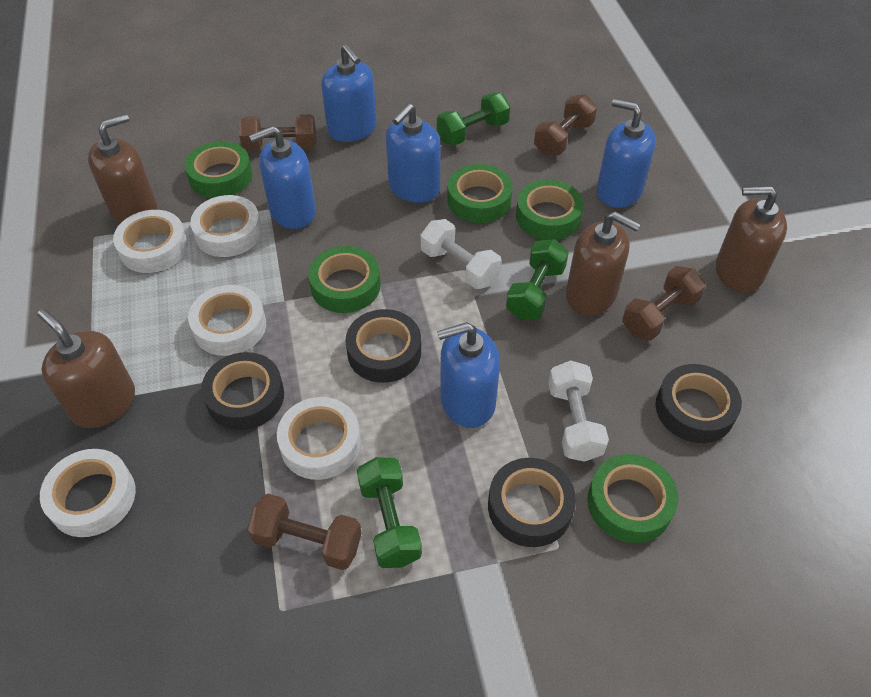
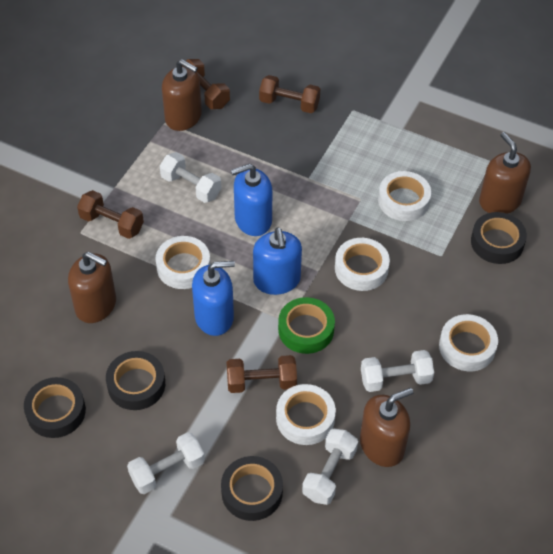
blue soap dispenser: 5 -> 3
green dumbbell: 3 -> 0
green tape: 5 -> 1
white dumbbell: 2 -> 4

